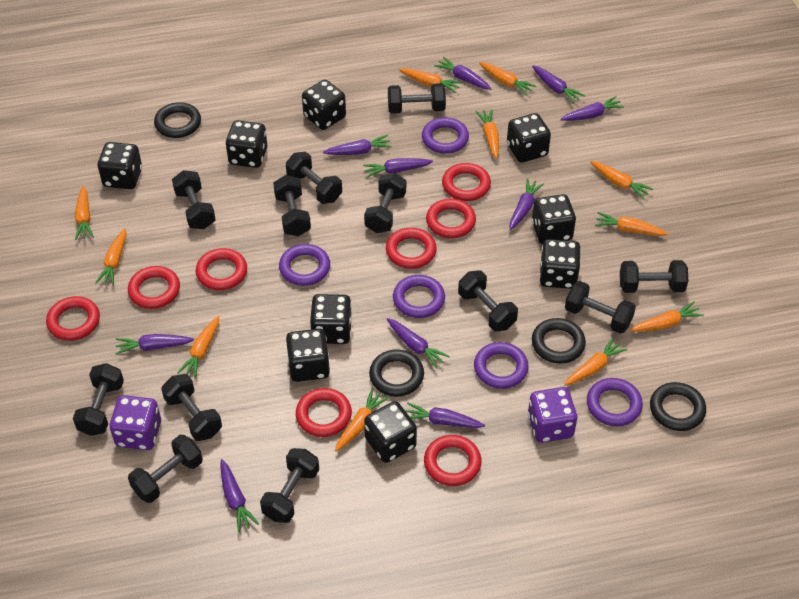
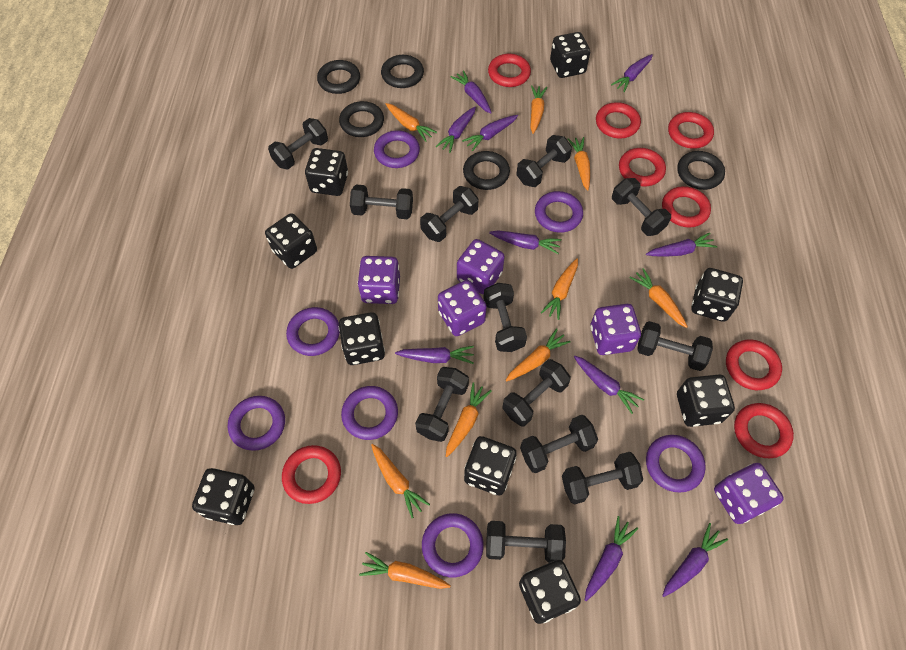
black ring: 4 -> 5
orange carrot: 11 -> 9
purple dice: 2 -> 5
purple ring: 5 -> 7

